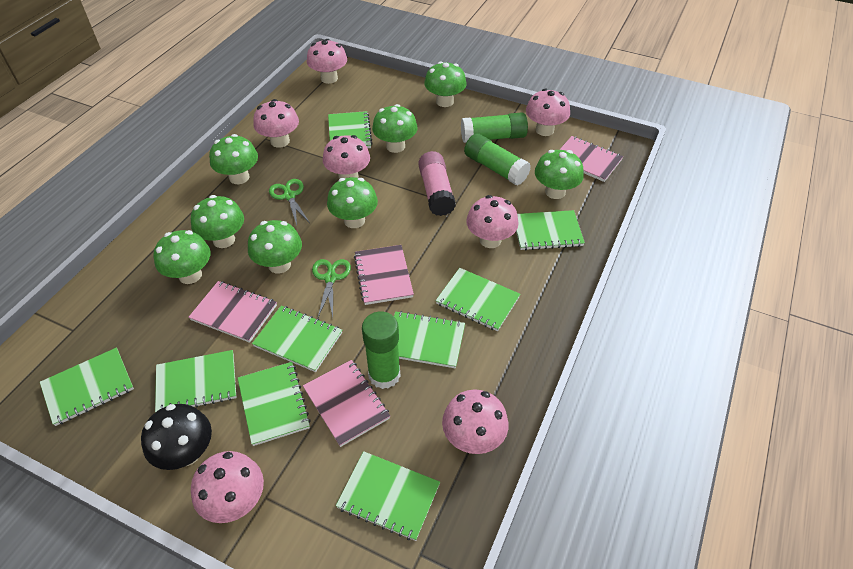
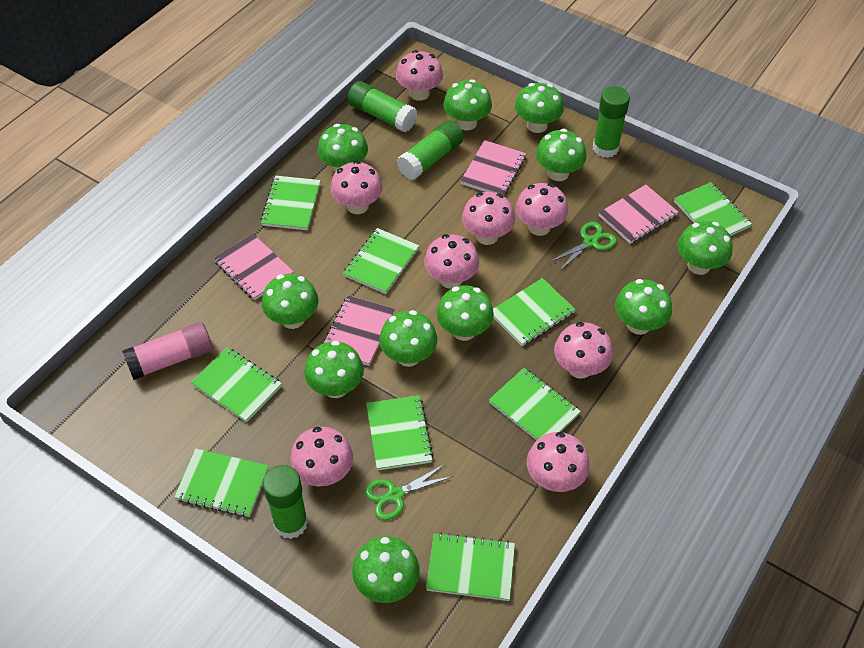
black mushroom: 1 -> 0
green glue stick: 3 -> 4
green mushroom: 8 -> 11
pink mushroom: 7 -> 8

